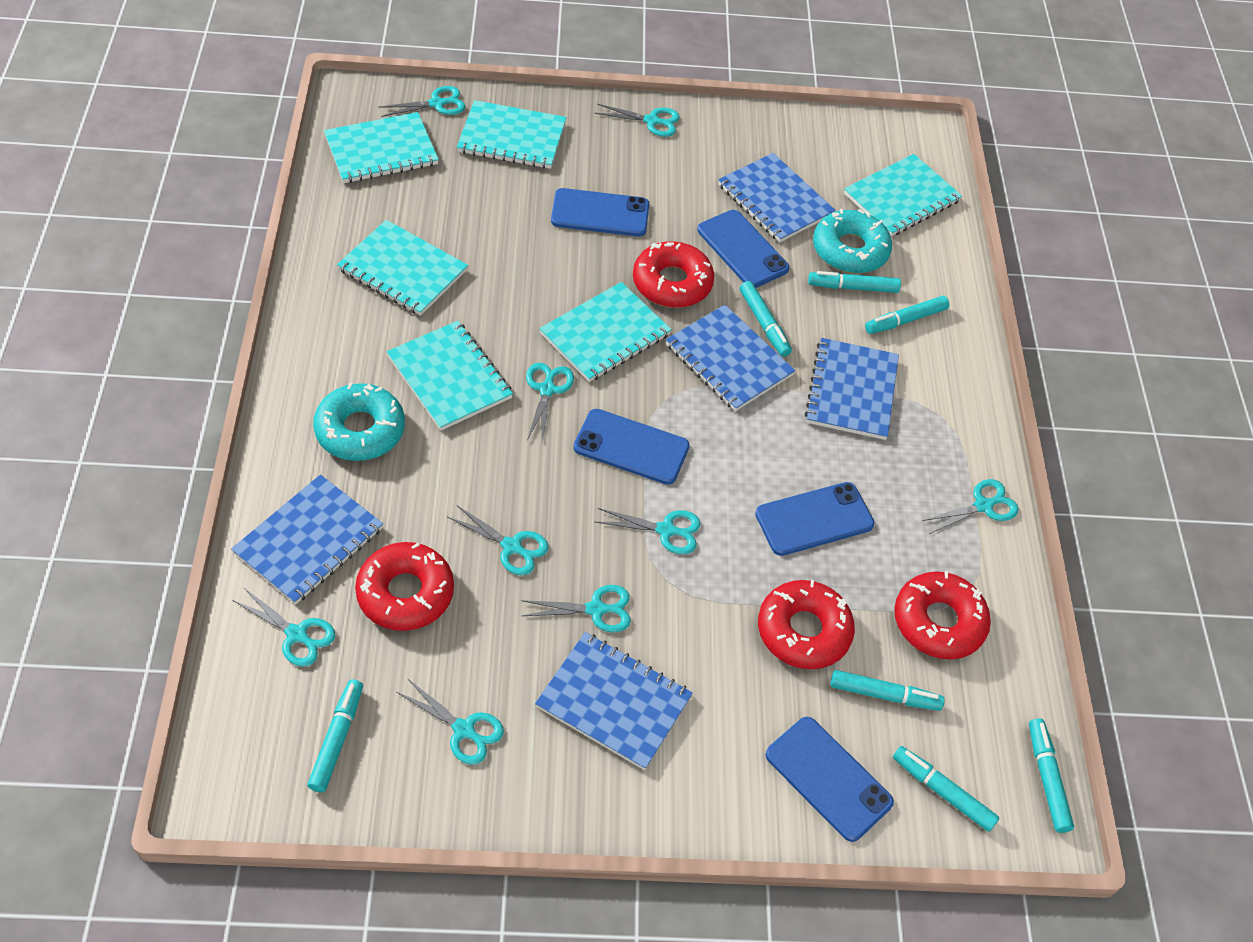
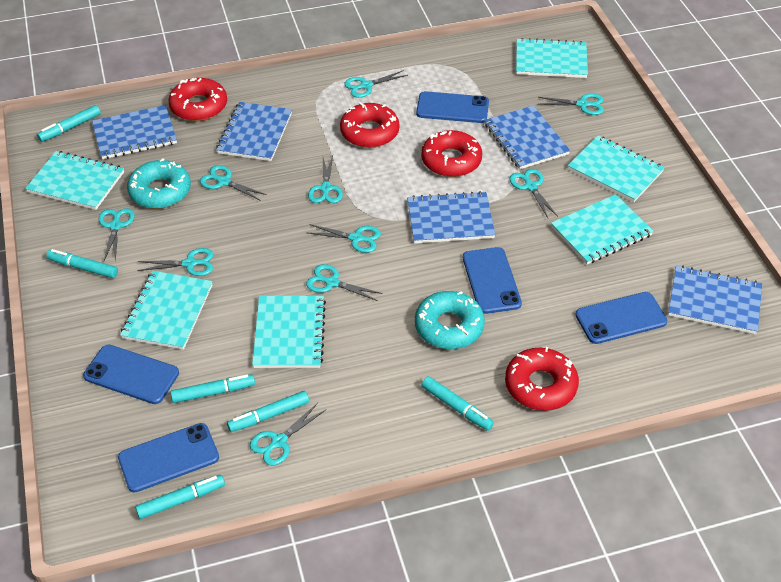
turquoise marker: 7 -> 6
turquoise scissors: 9 -> 10

